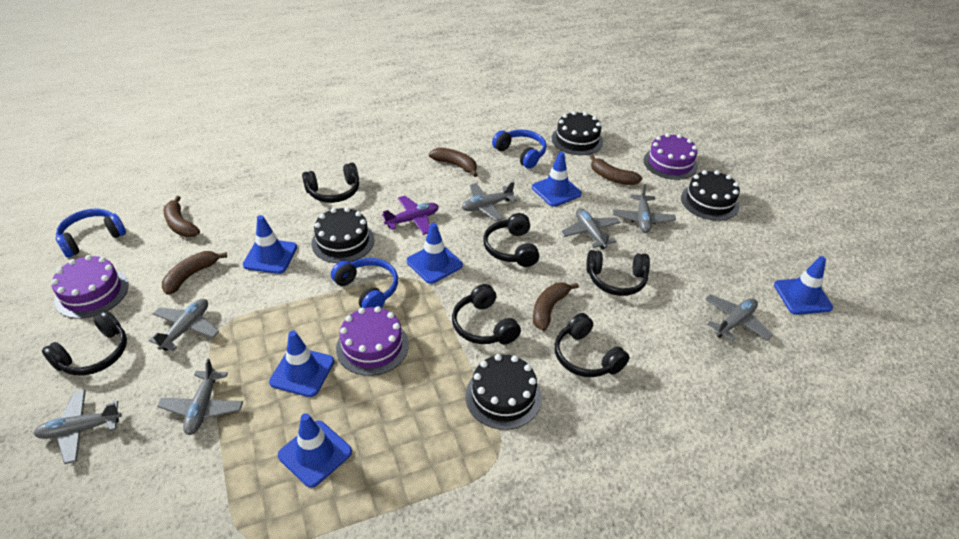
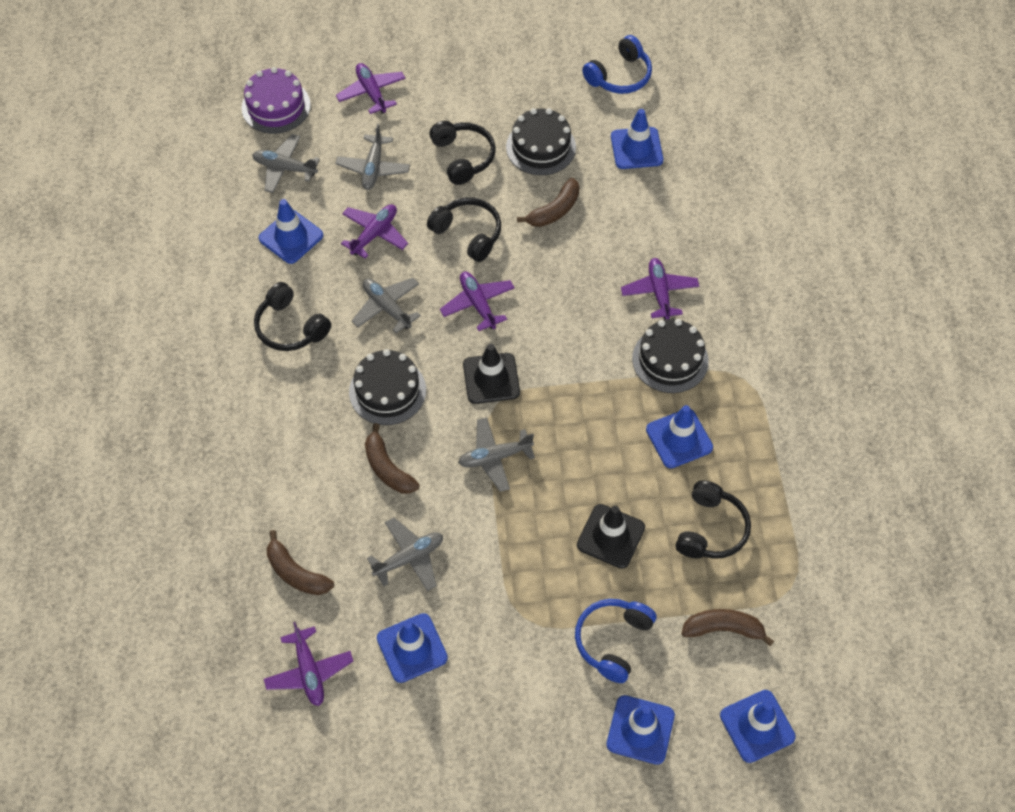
black cake: 4 -> 3
black headphones: 6 -> 4
black traffic cone: 0 -> 2
blue headphones: 3 -> 2
brown banana: 5 -> 4
grey plane: 7 -> 5
purple cake: 3 -> 1
purple plane: 1 -> 5

